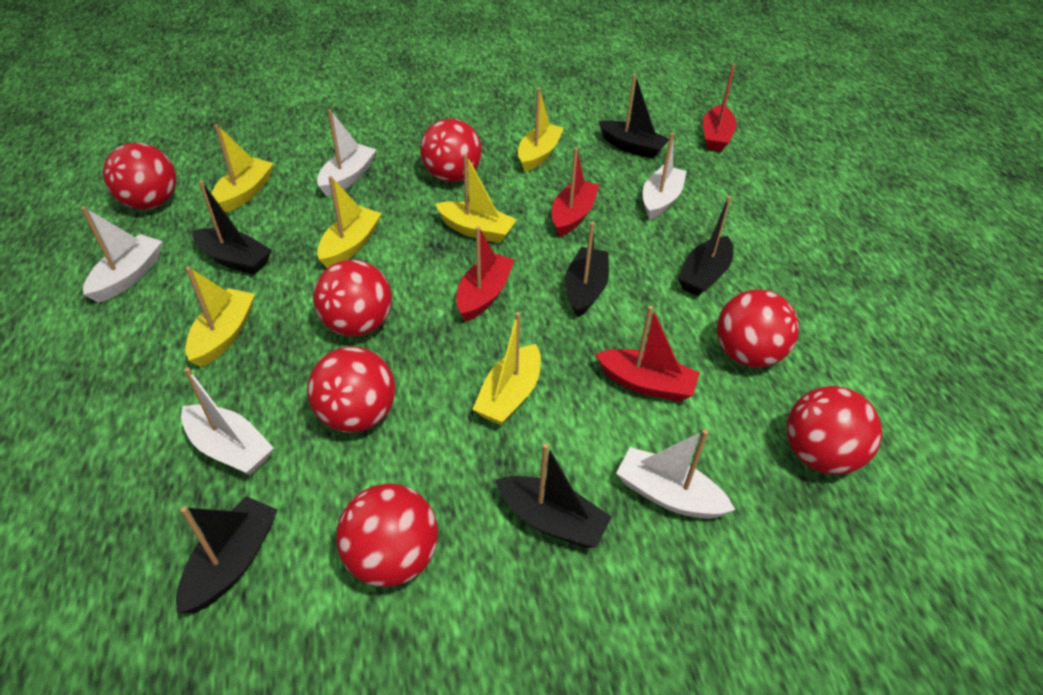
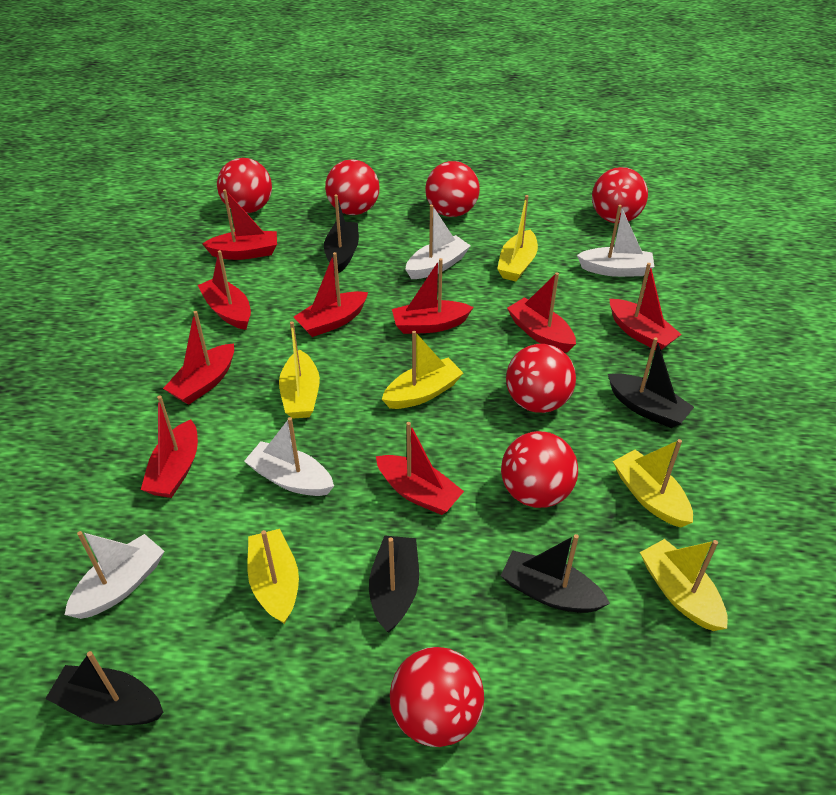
black boat: 6 -> 5
red boat: 4 -> 9
white boat: 5 -> 4

